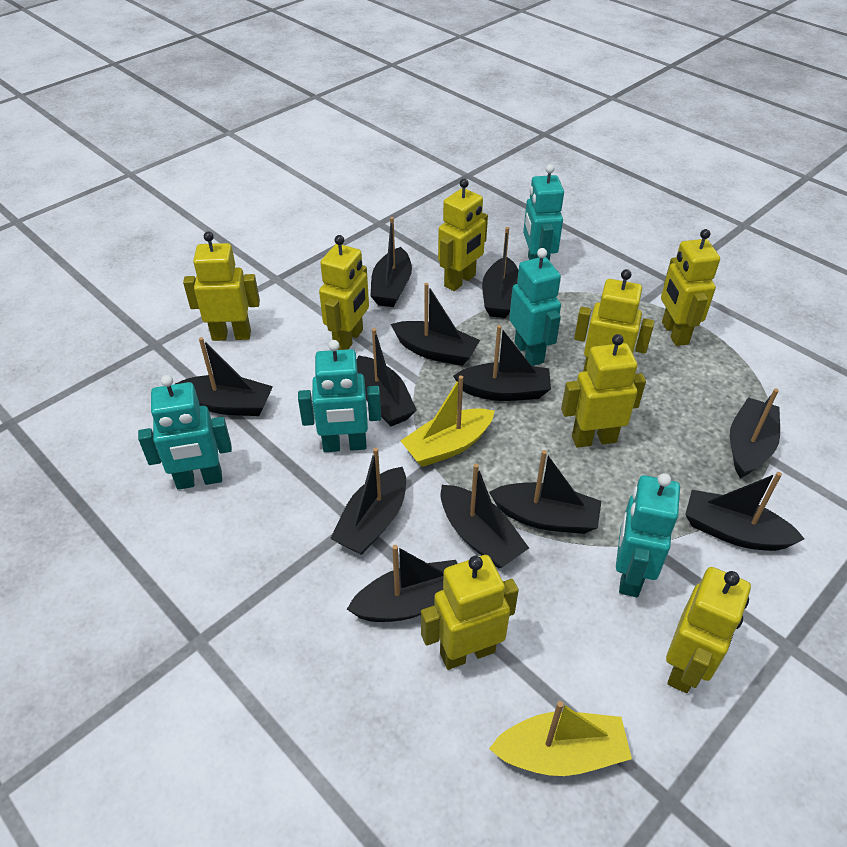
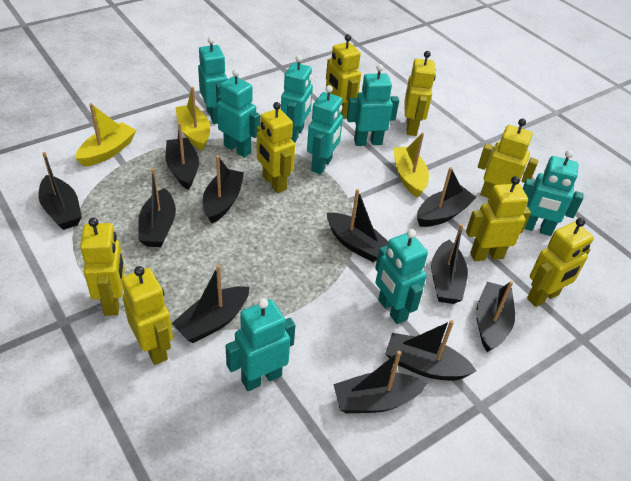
black boat: 12 -> 11
turquoise robot: 5 -> 8
yellow boat: 2 -> 3

